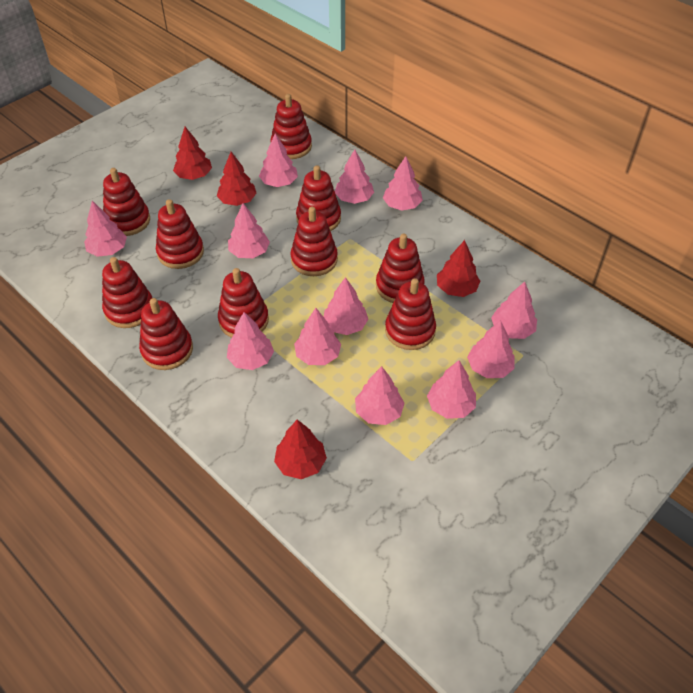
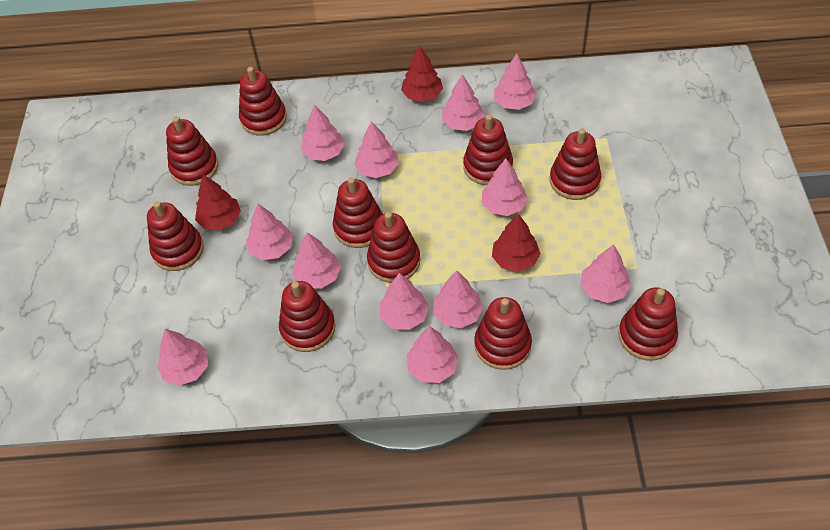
red tree: 4 -> 3

